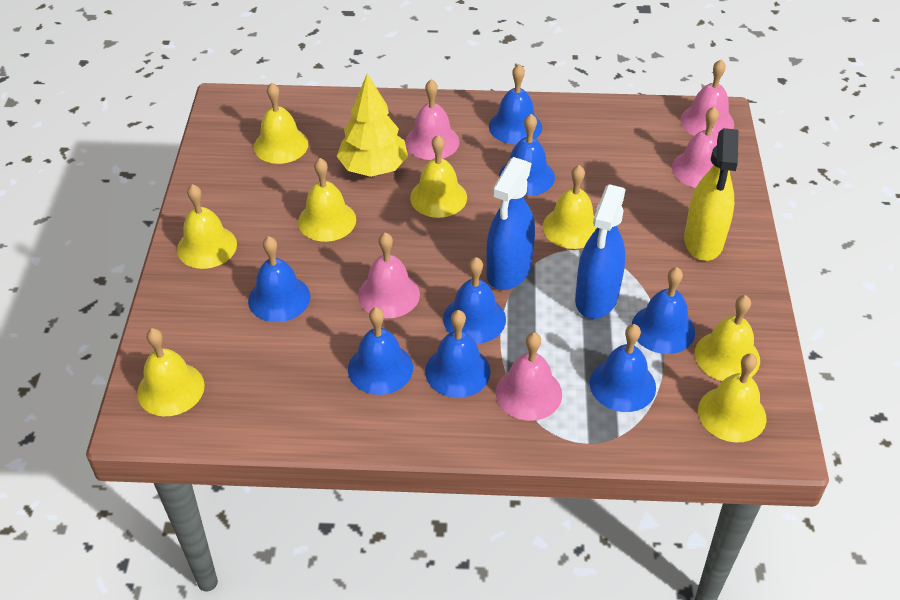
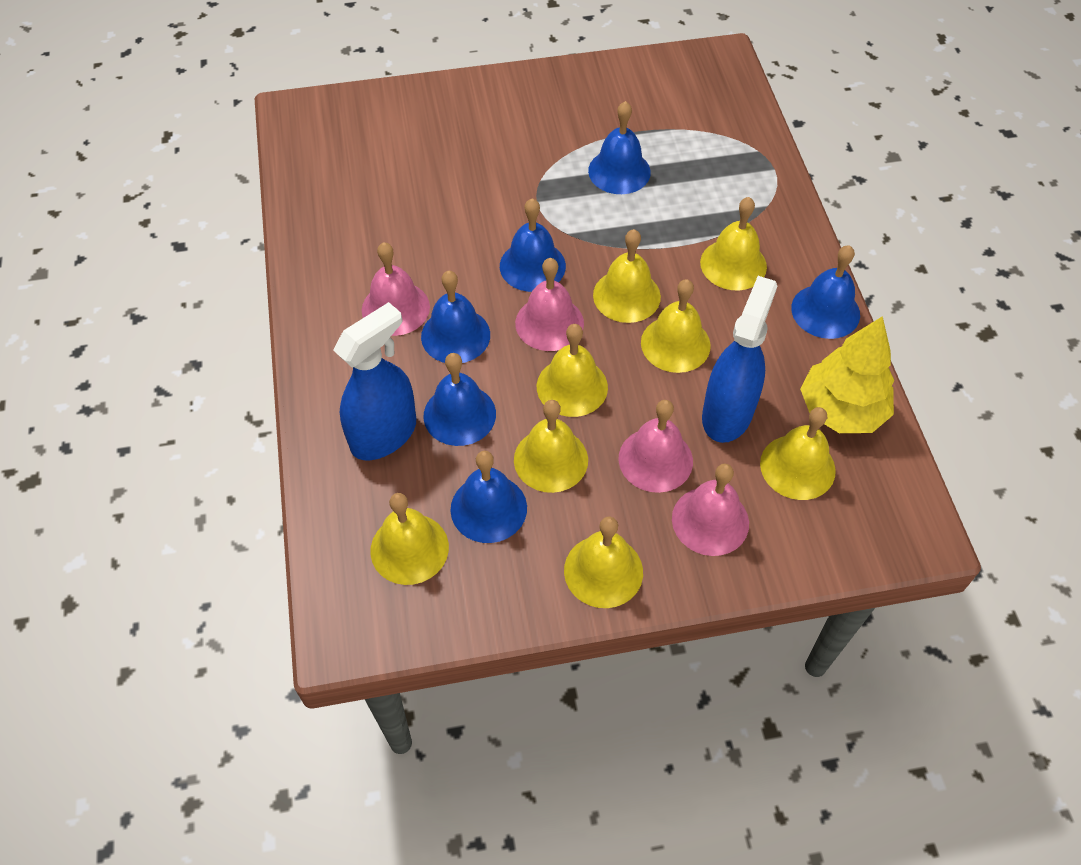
blue bell: 8 -> 6
pink bell: 5 -> 4
yellow spray bottle: 1 -> 0

